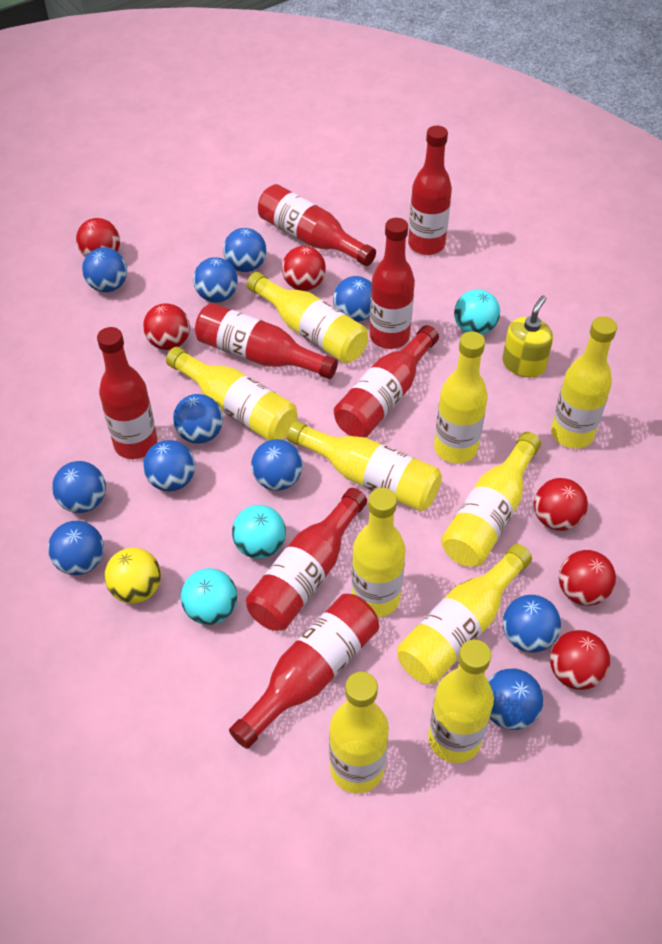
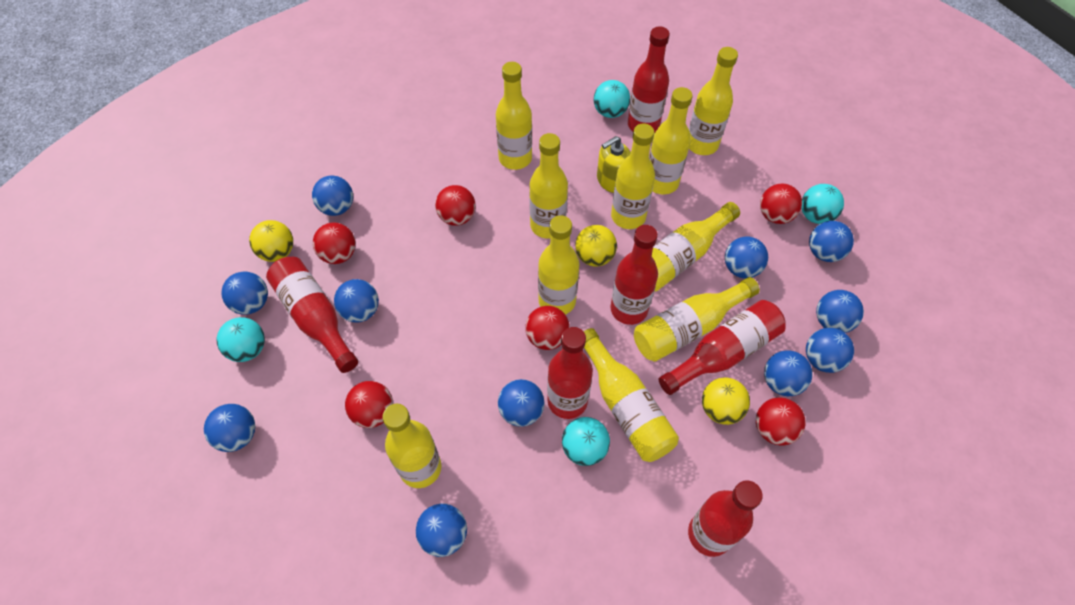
red bottle: 8 -> 6
turquoise ball: 3 -> 4
yellow ball: 1 -> 3

